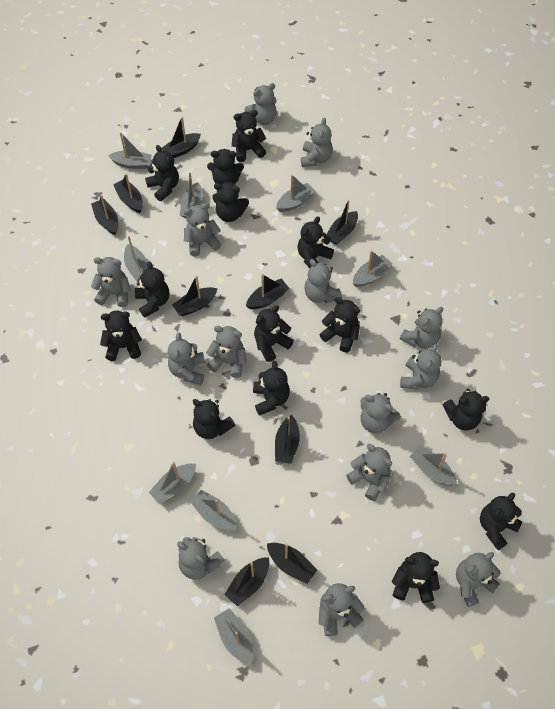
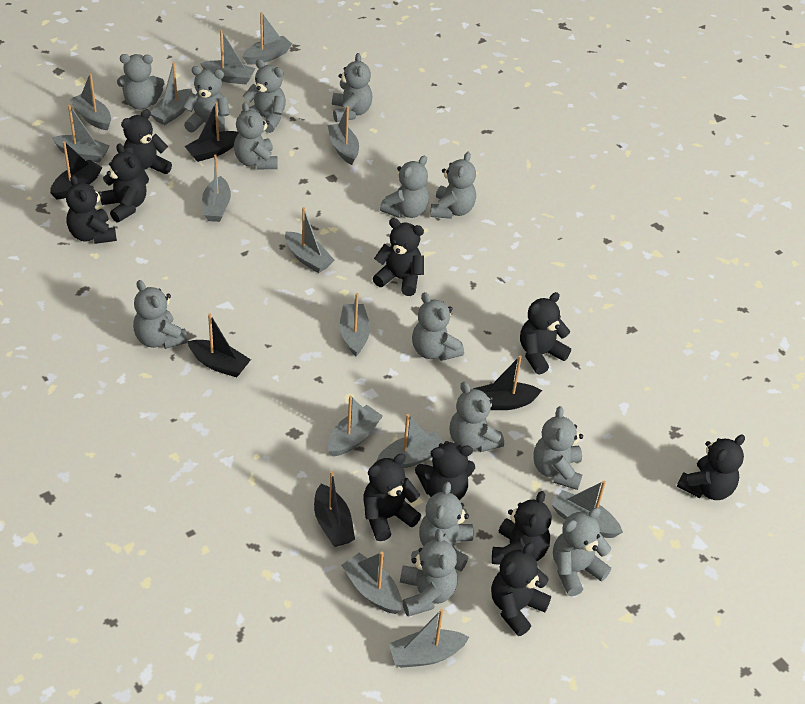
black boat: 9 -> 5
black teddy bear: 14 -> 10
grey boat: 9 -> 14

